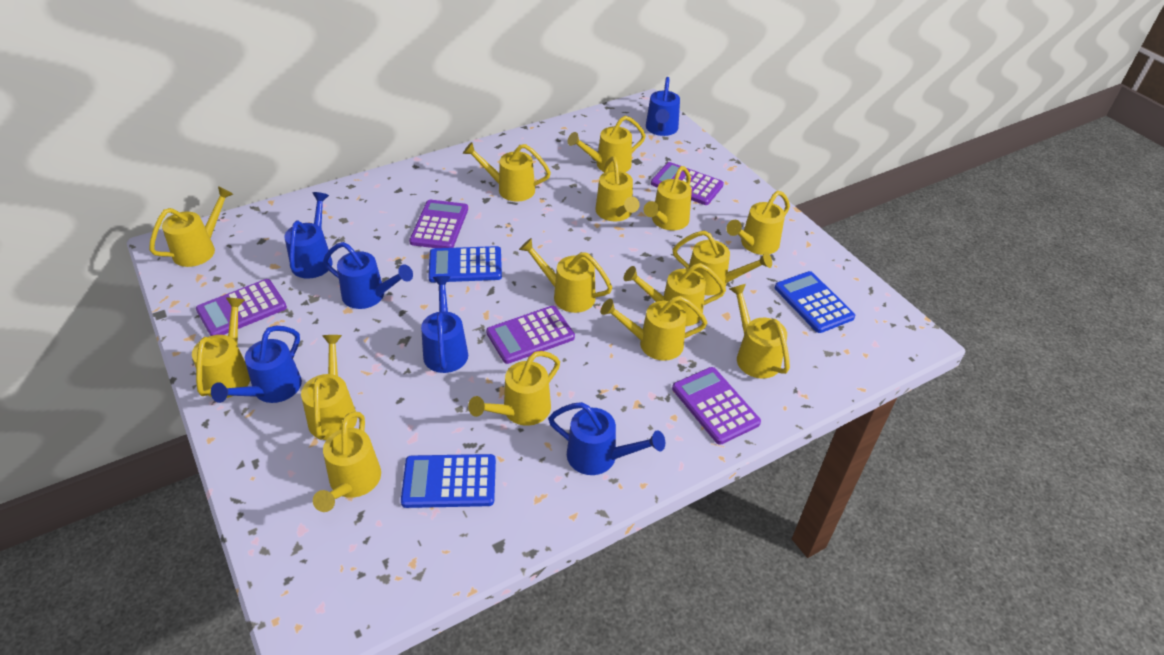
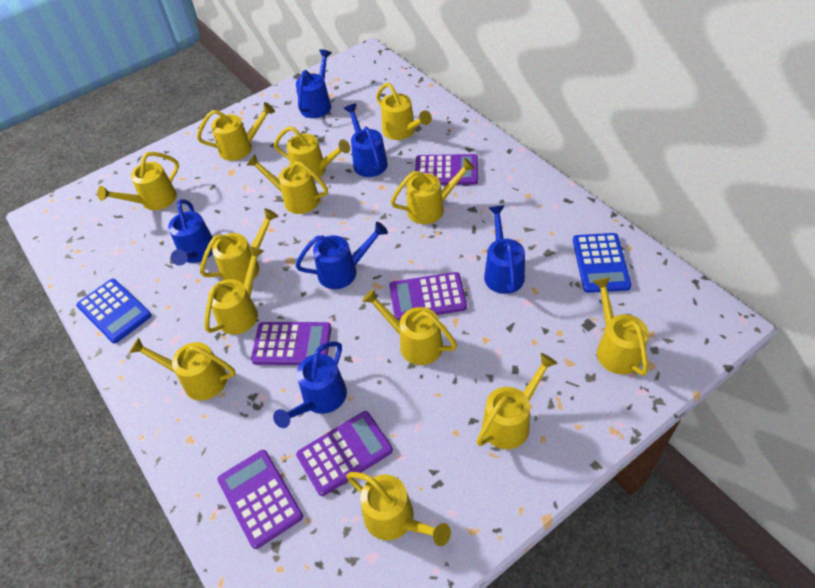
blue calculator: 3 -> 2
yellow watering can: 15 -> 13

